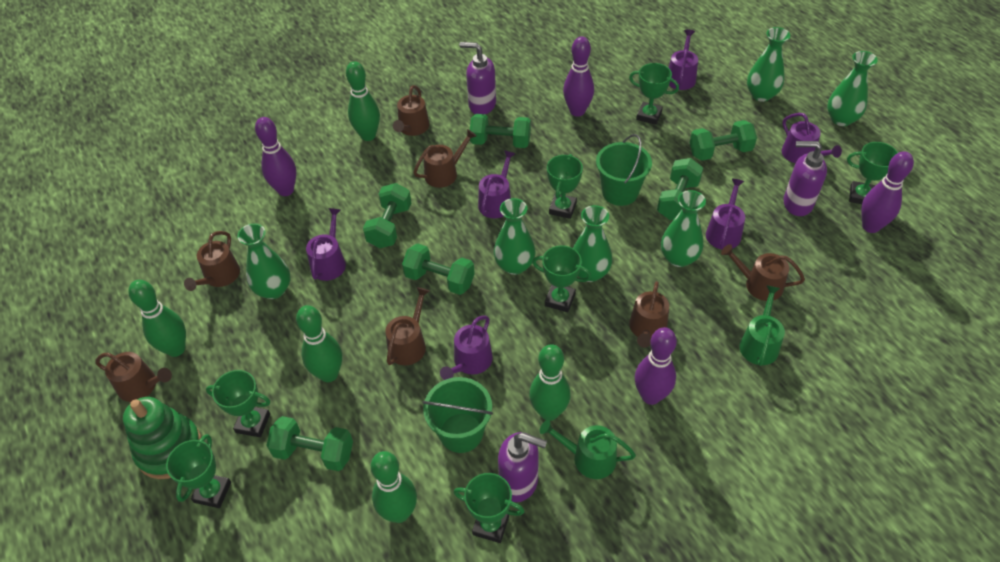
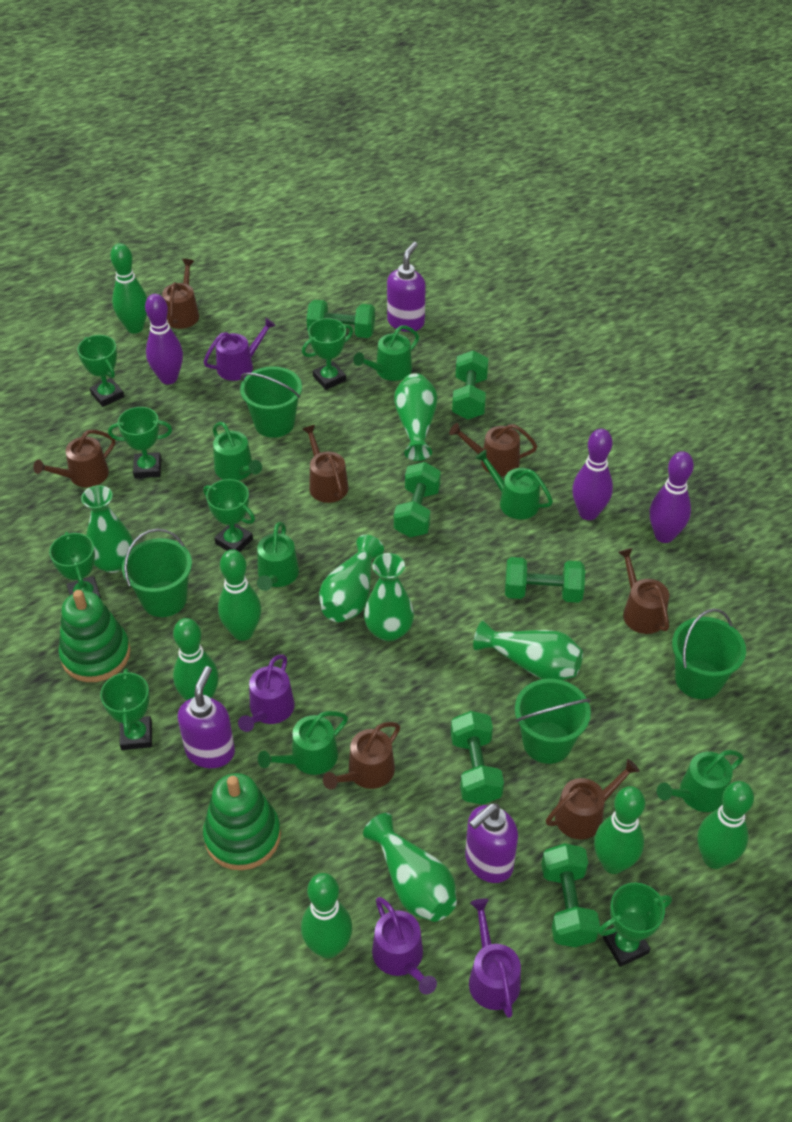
green bowling pin: 5 -> 6
green bucket: 2 -> 4
green stacking toy: 1 -> 2
green watering can: 2 -> 6
purple bowling pin: 4 -> 3
purple watering can: 6 -> 4

